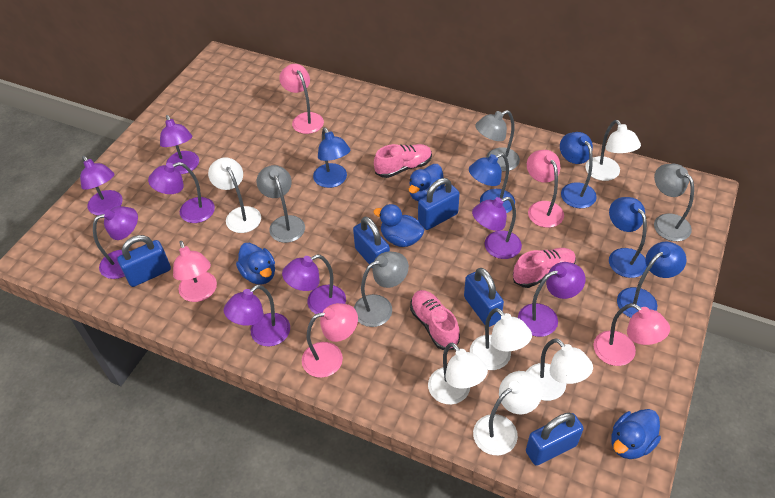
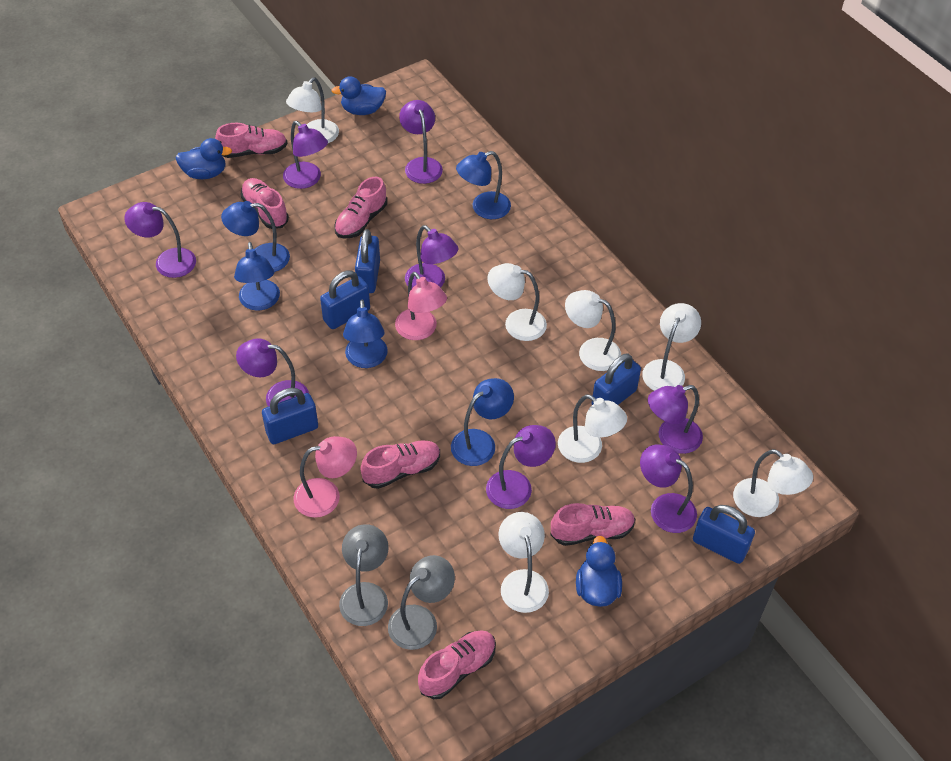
blue duck: 4 -> 3
grey lamp: 4 -> 2
pink lamp: 5 -> 2
pink shoe: 3 -> 6
white lamp: 6 -> 7

